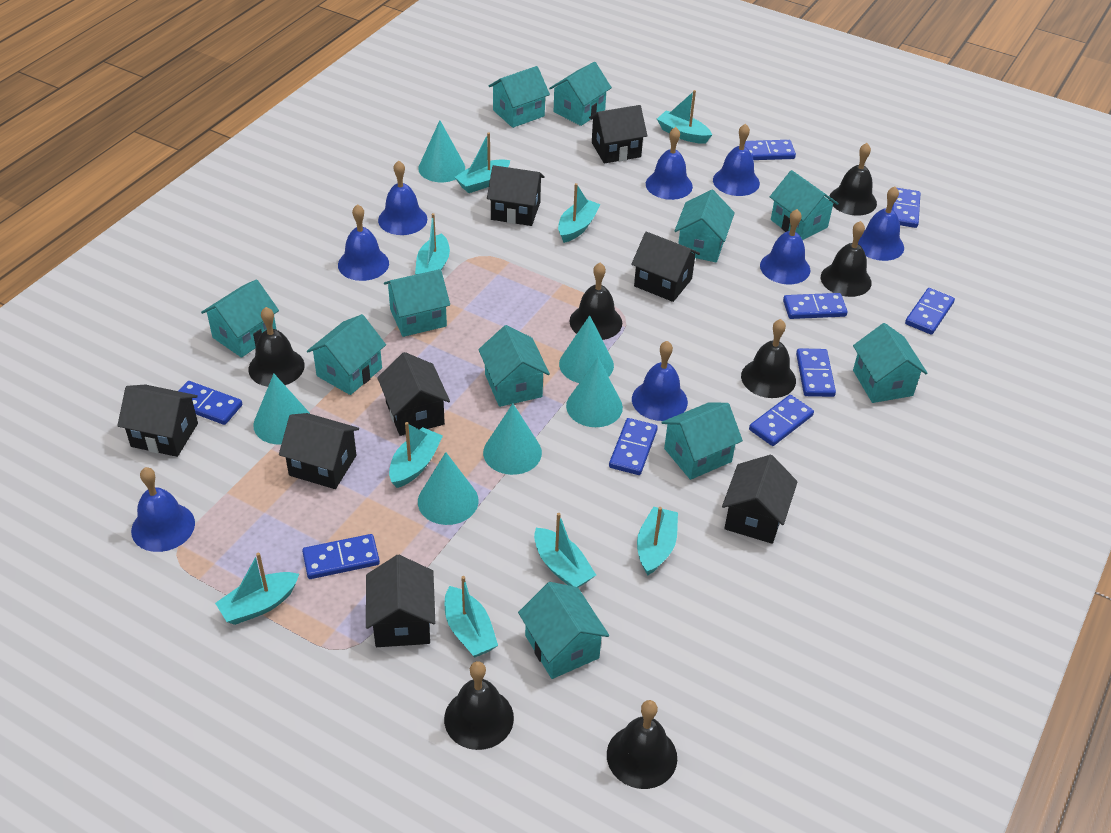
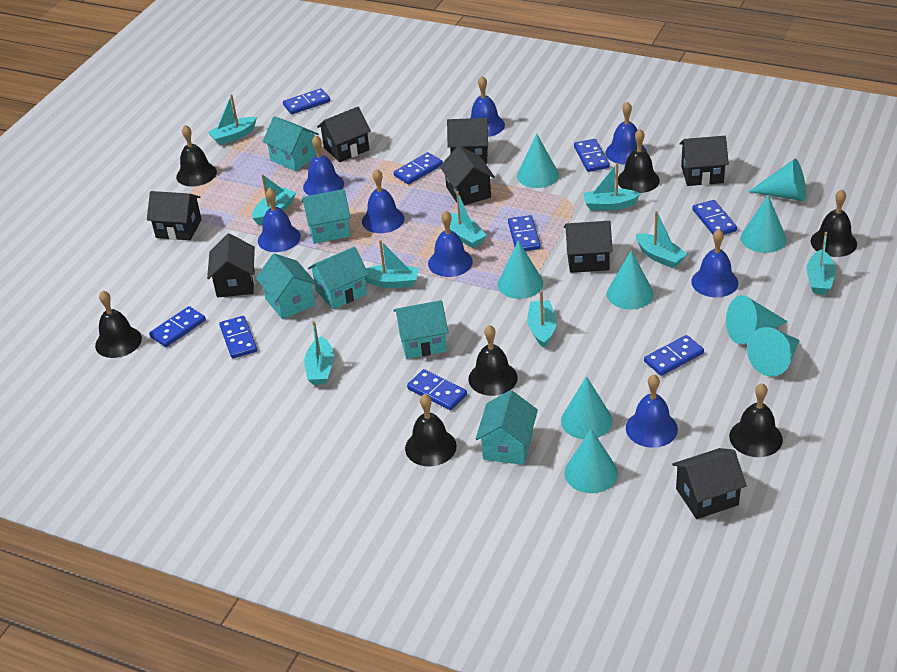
turquoise cone: 6 -> 9
turquoise house: 11 -> 6

